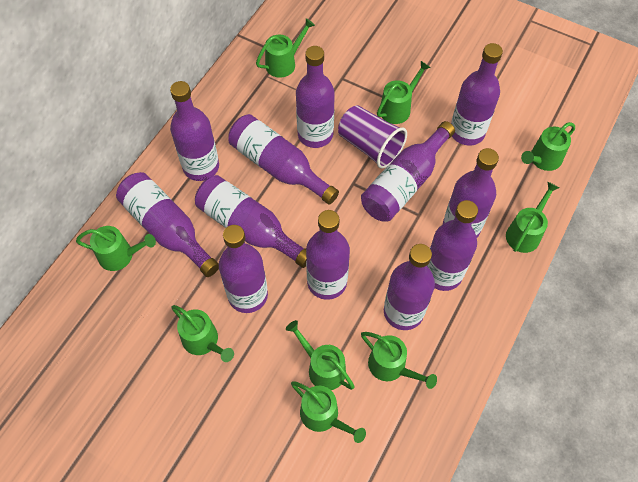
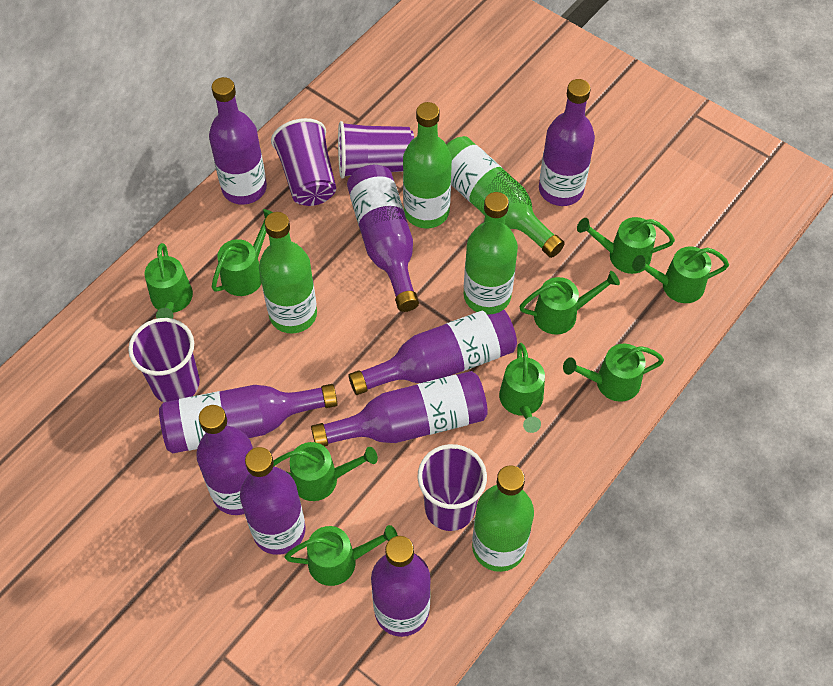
green bottle: 0 -> 5
purple bottle: 12 -> 9
purple cup: 1 -> 4

